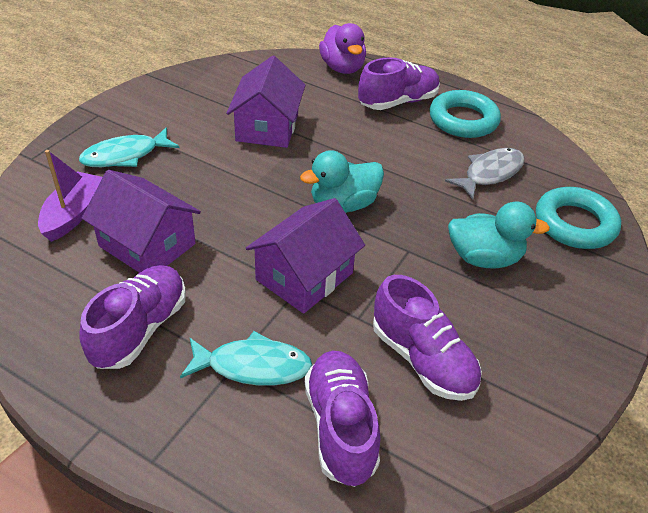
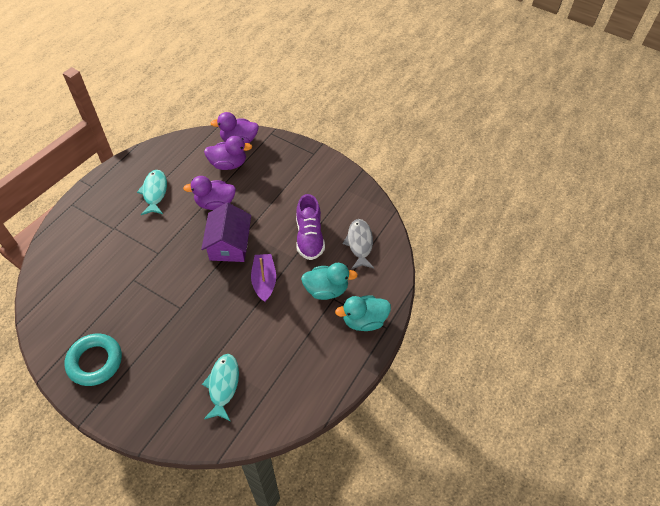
purple duck: 1 -> 3
purple house: 3 -> 1
purple shoe: 4 -> 1
turquoise ring: 2 -> 1

